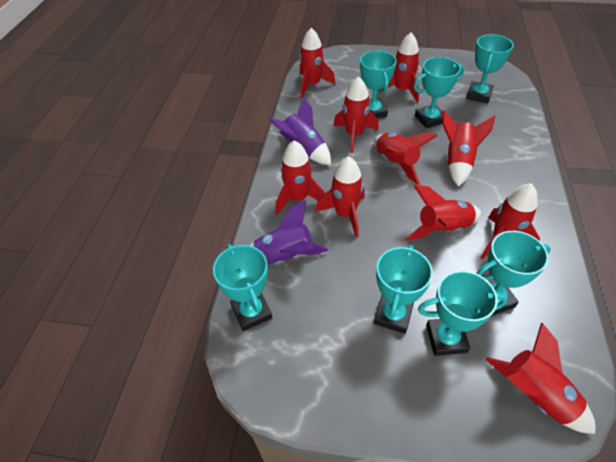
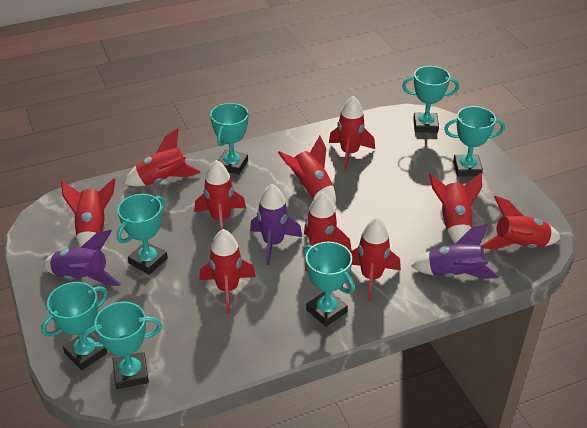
purple rocket: 2 -> 3

